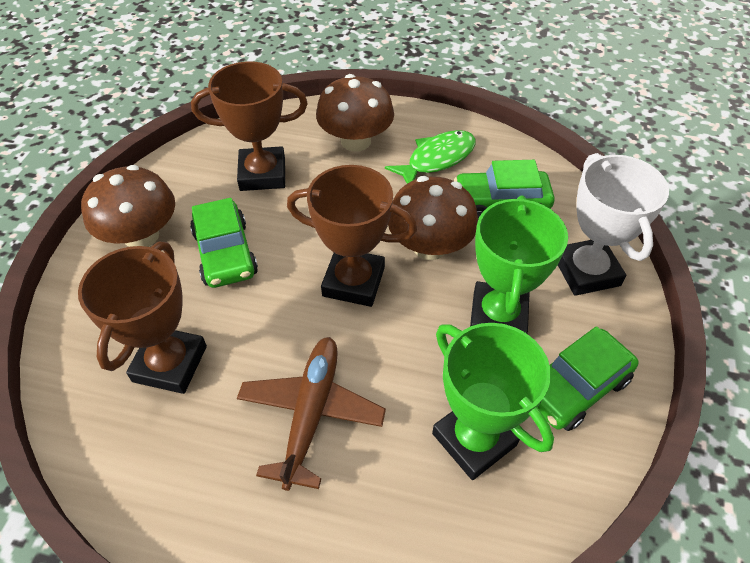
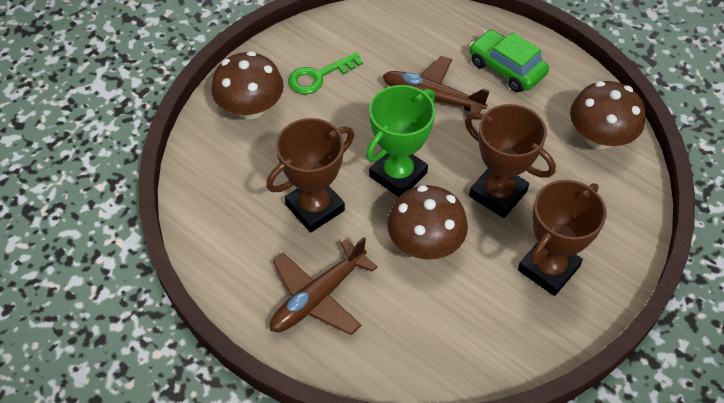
brown plane: 1 -> 2
green car: 3 -> 1
green fish: 1 -> 0
green key: 0 -> 1
green trophy: 2 -> 1
white trophy: 1 -> 0

